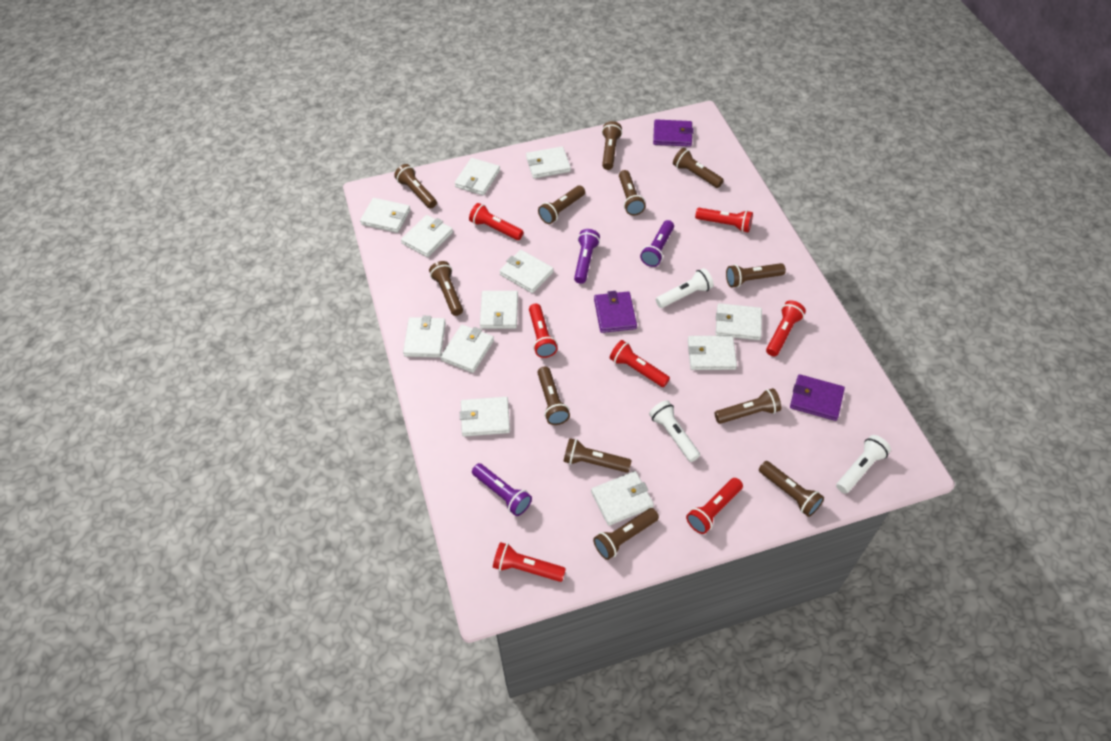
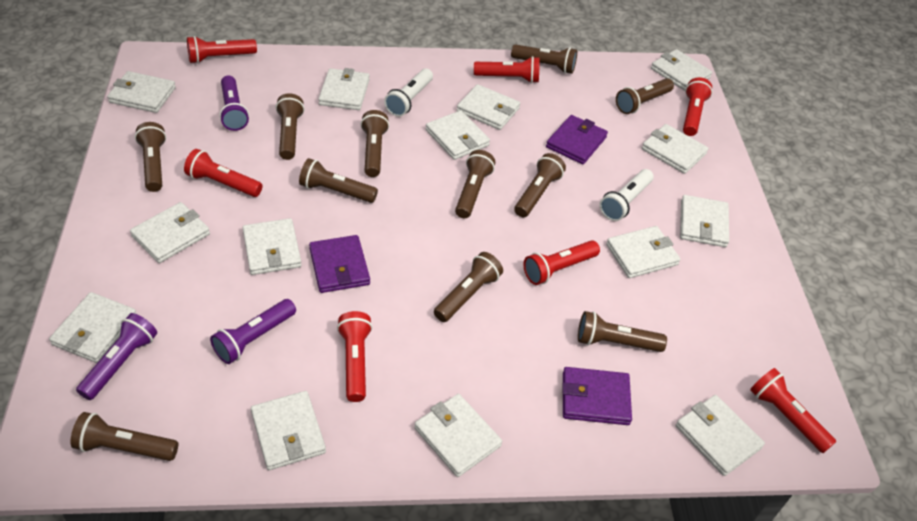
brown flashlight: 12 -> 11
white flashlight: 3 -> 2
white wallet: 12 -> 14

